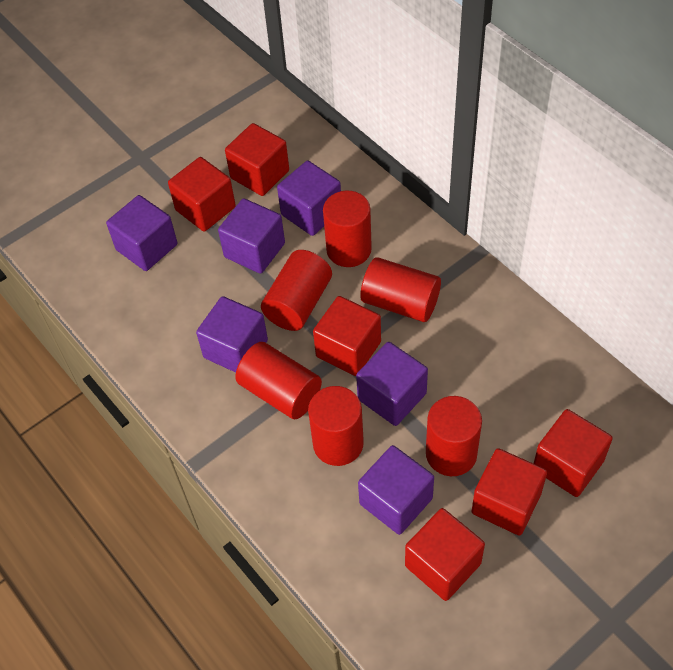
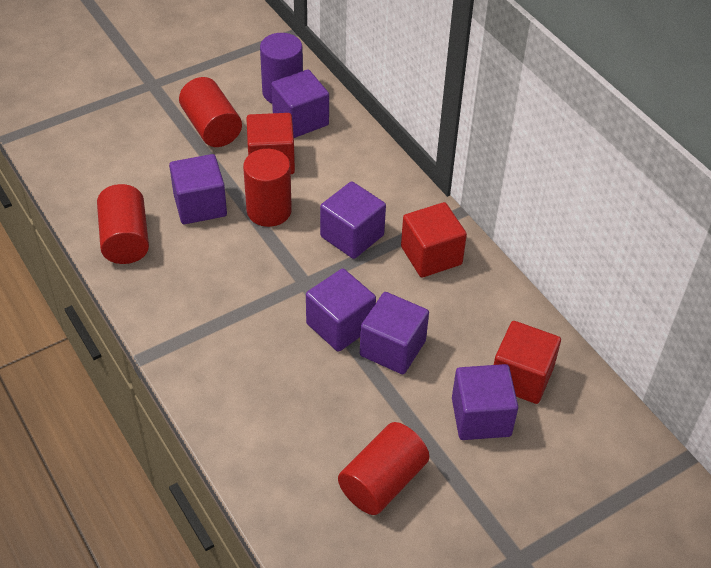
purple cylinder: 0 -> 1
red cube: 6 -> 3
red cylinder: 6 -> 4

